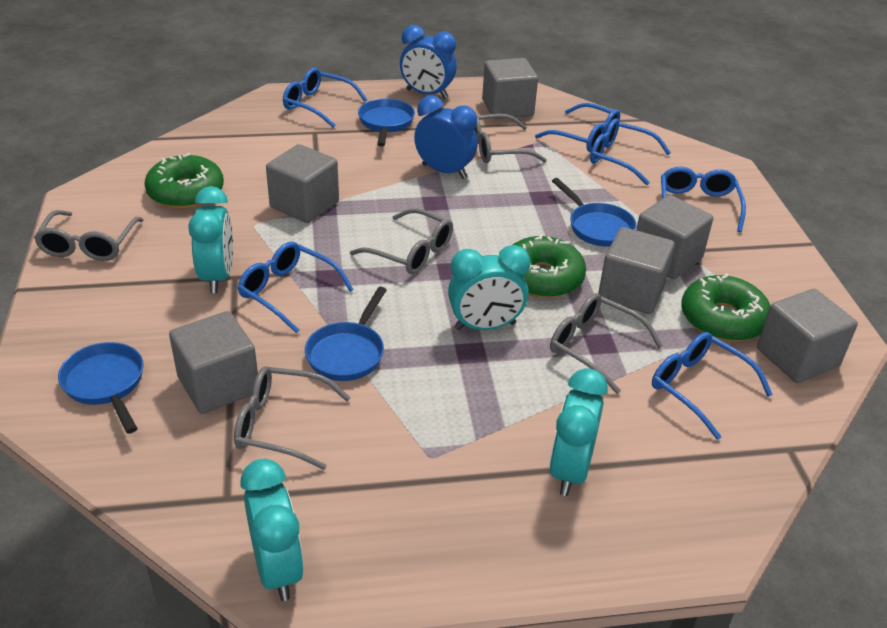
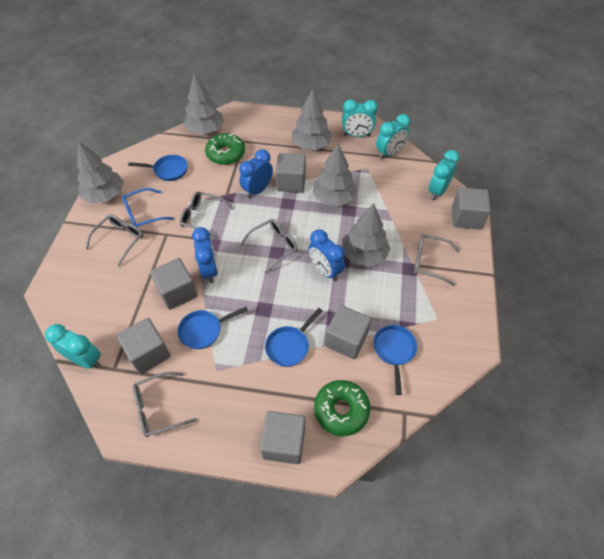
blue clock: 2 -> 3
blue glasses: 6 -> 1
green donut: 3 -> 2
grey tree: 0 -> 5

